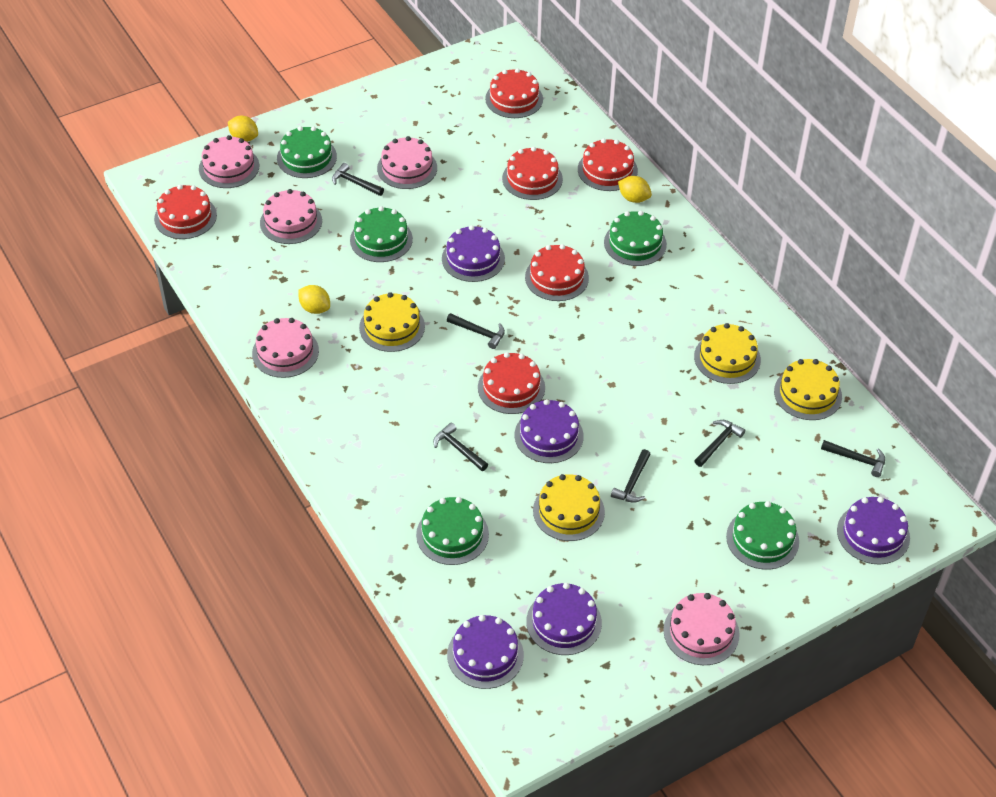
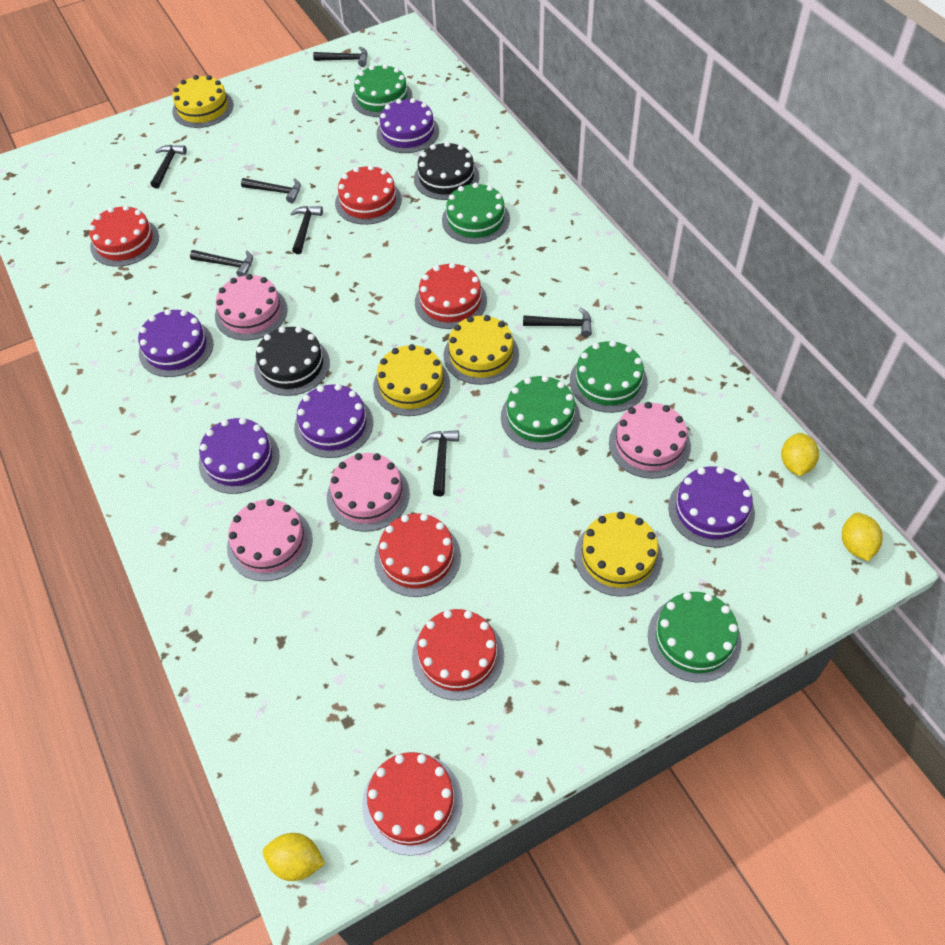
black cake: 0 -> 2
black hammer: 6 -> 7
pink cake: 5 -> 4

